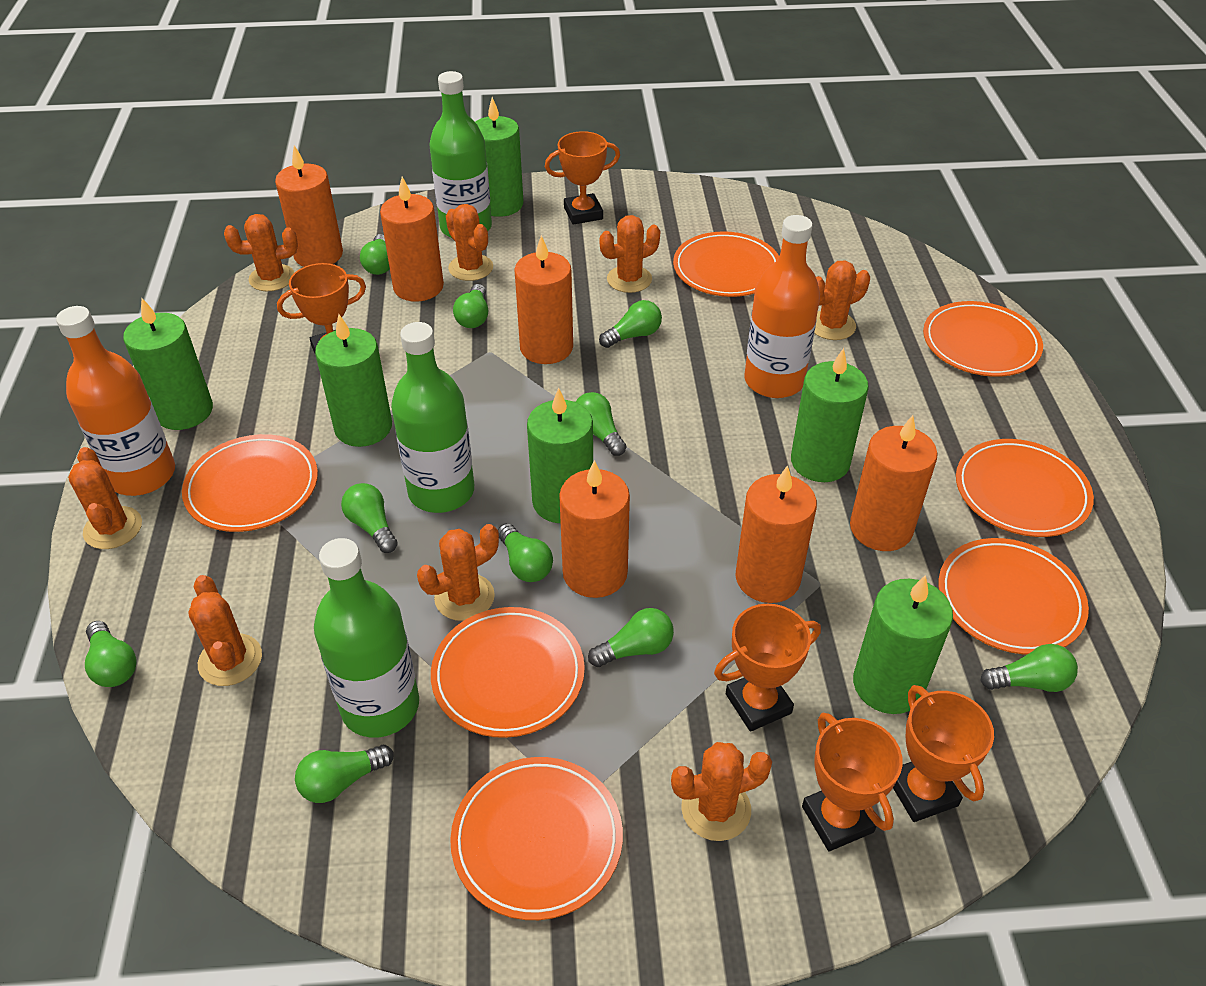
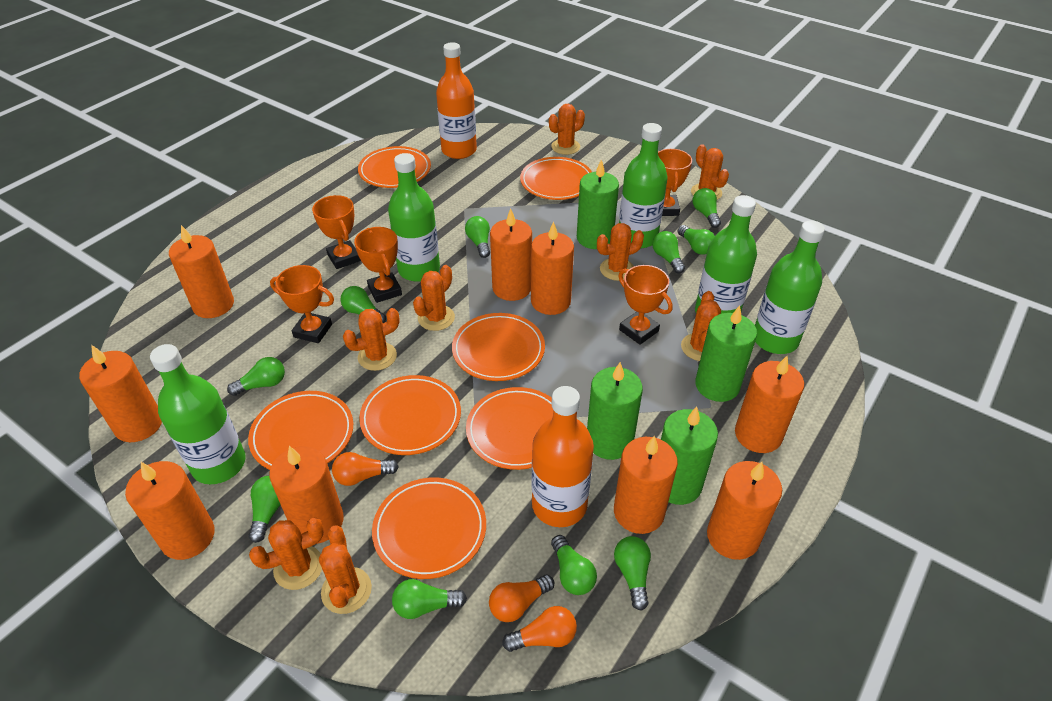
green bottle: 3 -> 5
green candle: 6 -> 4
orange candle: 6 -> 9
orange light bulb: 0 -> 3

